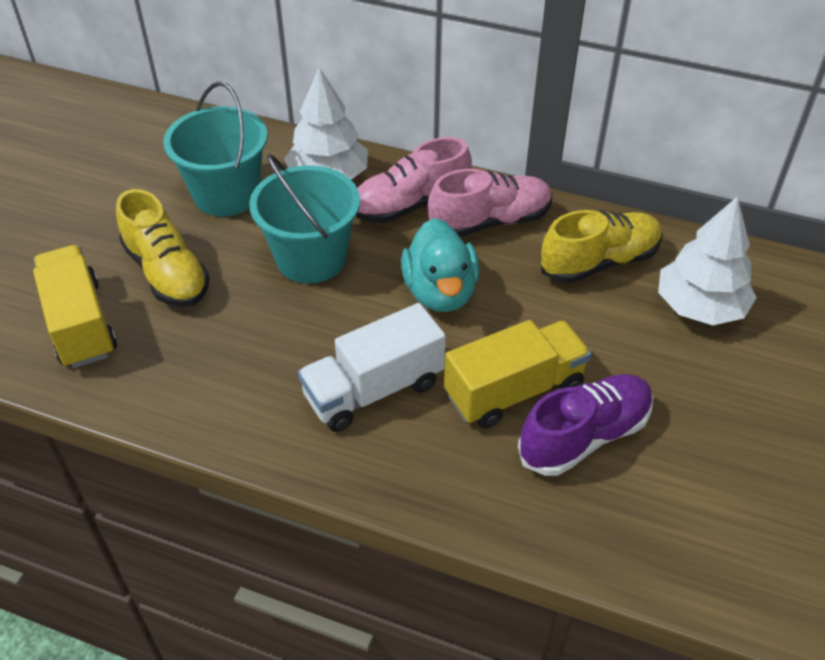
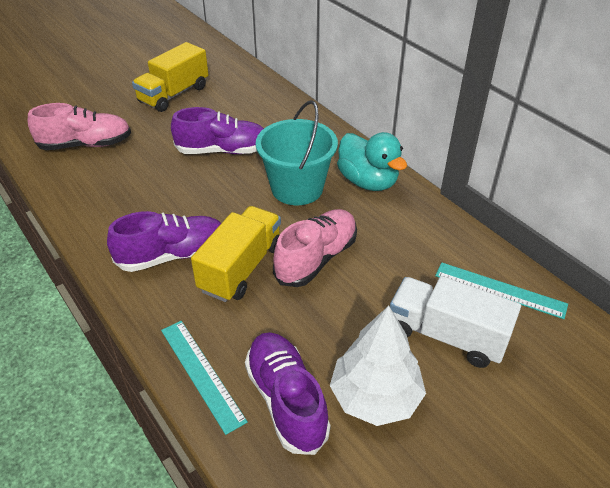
purple shoe: 1 -> 3
turquoise bucket: 2 -> 1
turquoise ruler: 0 -> 2
white tree: 2 -> 1
yellow shoe: 2 -> 0

